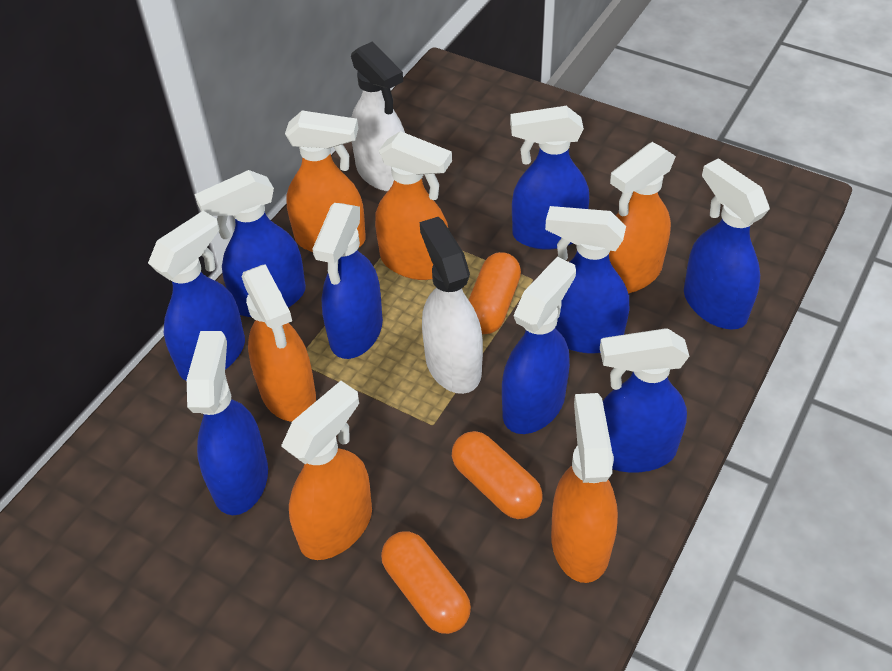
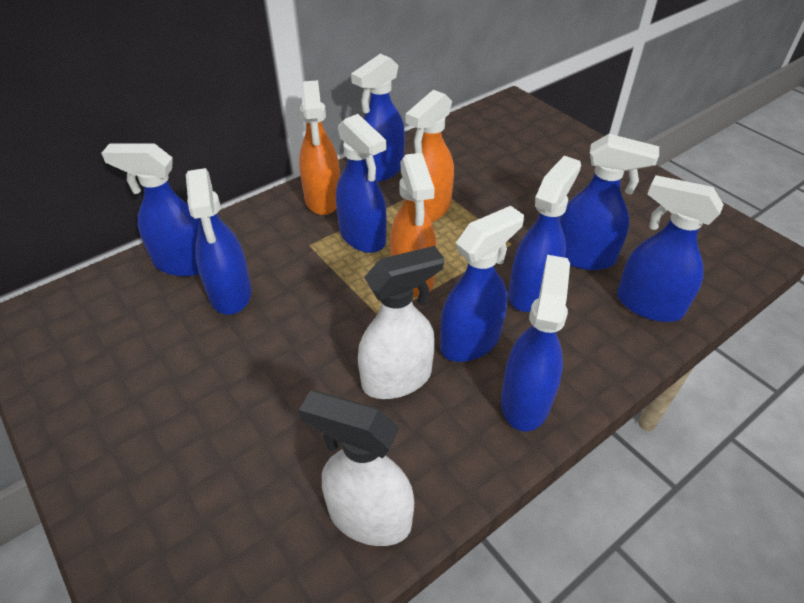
orange capsule: 3 -> 0
orange spray bottle: 6 -> 3

